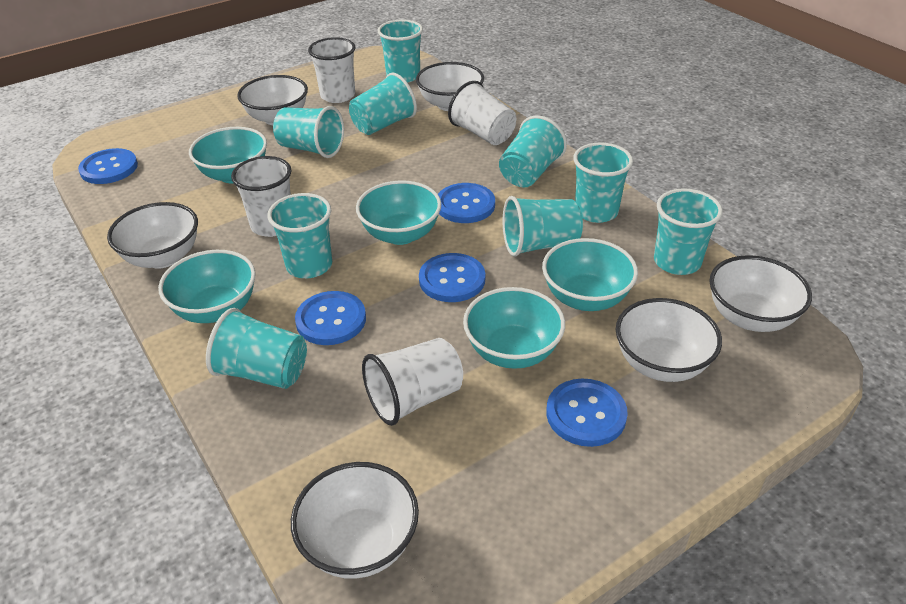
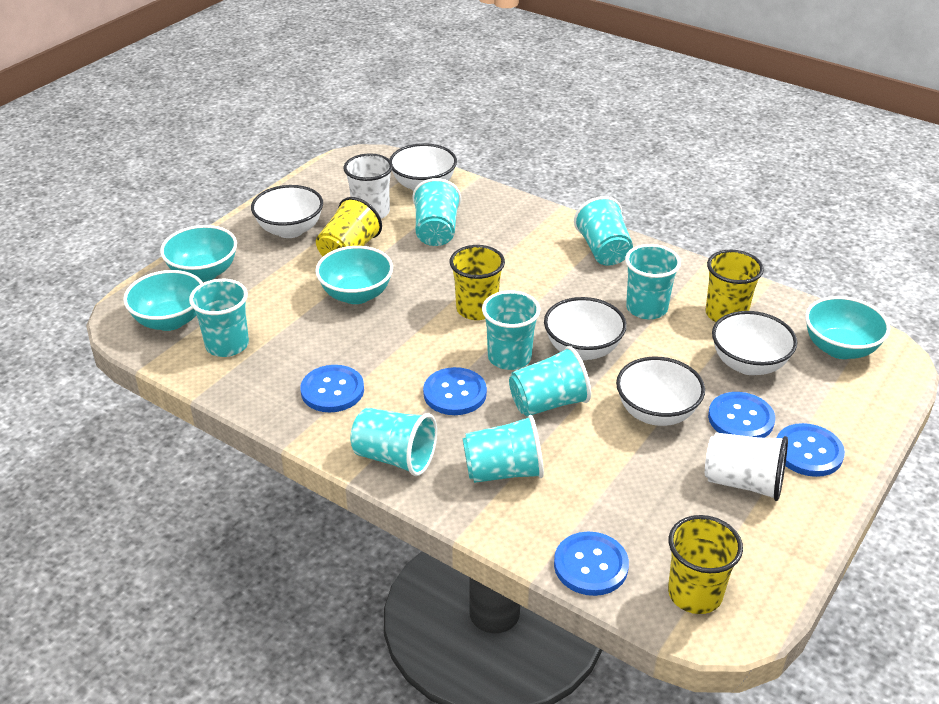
turquoise bowl: 5 -> 4
turquoise cup: 9 -> 8
white bowl: 6 -> 5
white cup: 4 -> 2
yellow cup: 0 -> 4

